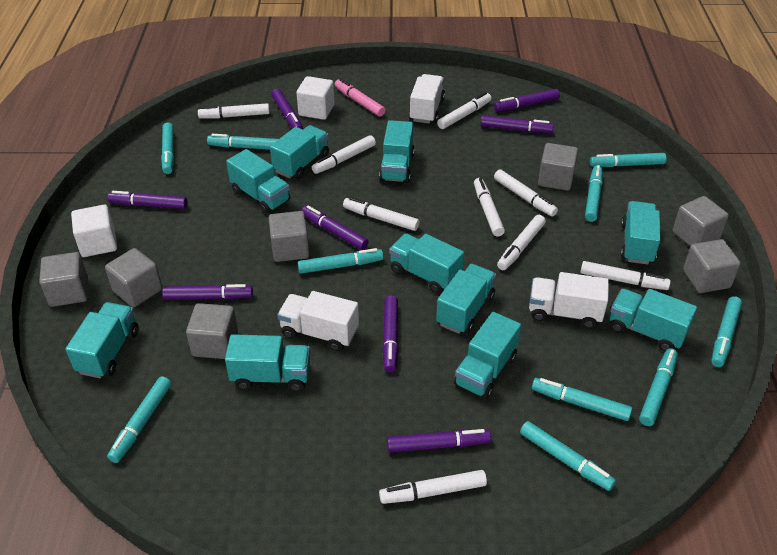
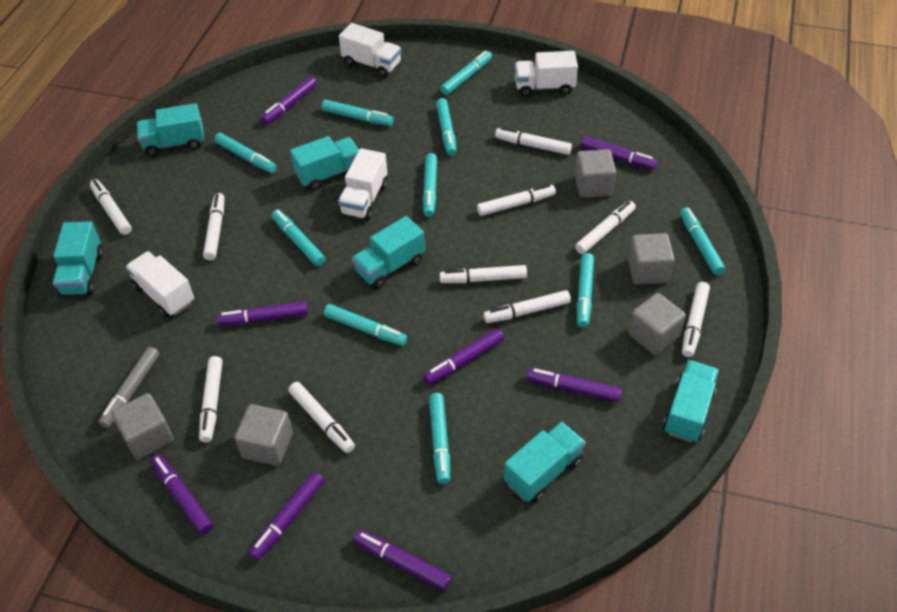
grey cube: 7 -> 5
grey marker: 0 -> 1
pink marker: 1 -> 0
turquoise truck: 10 -> 6
white cube: 2 -> 0
white marker: 9 -> 10
white truck: 3 -> 4

